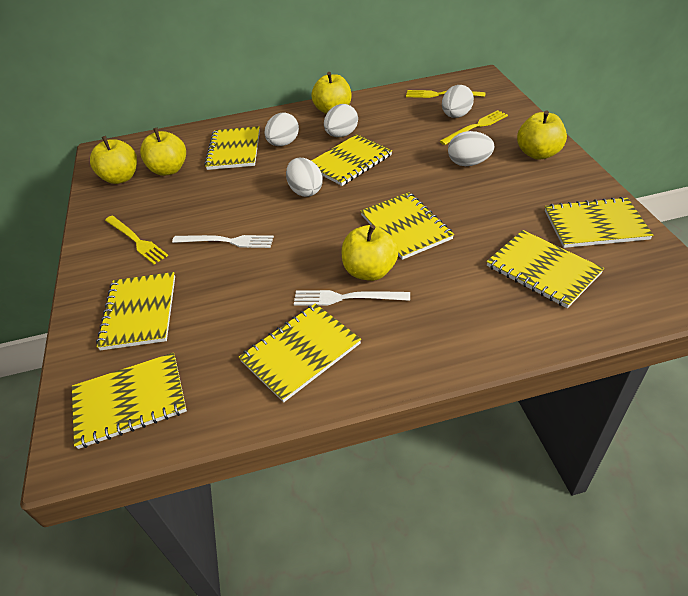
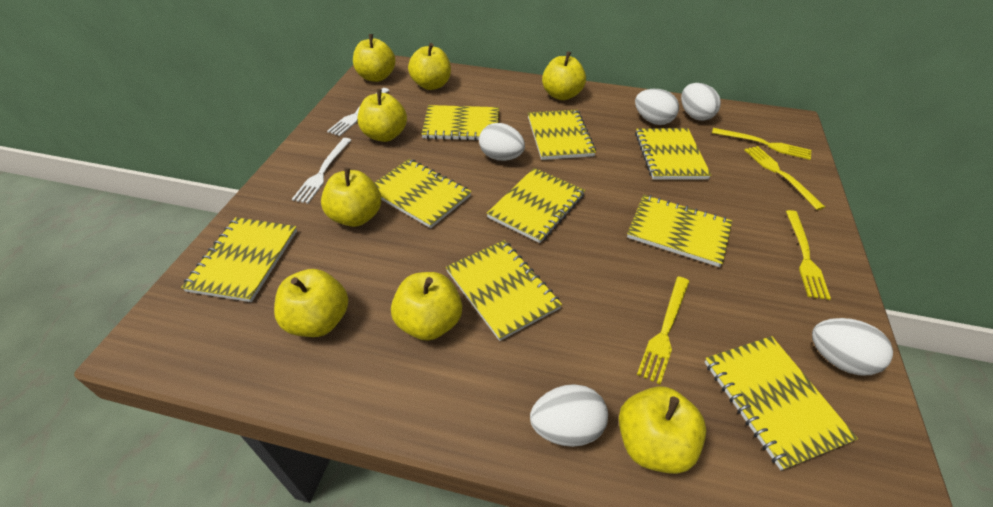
yellow apple: 5 -> 8
yellow fork: 3 -> 4
yellow notebook: 8 -> 9

